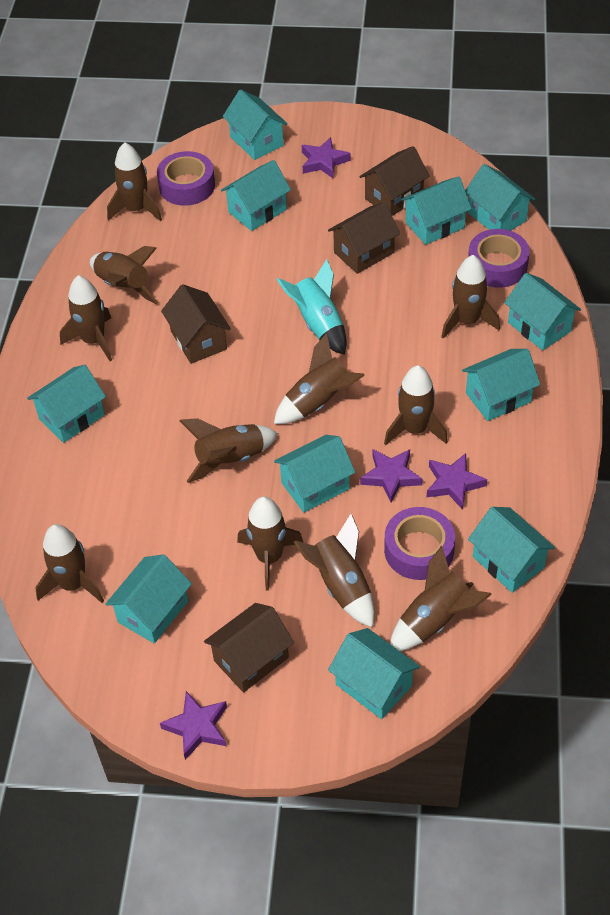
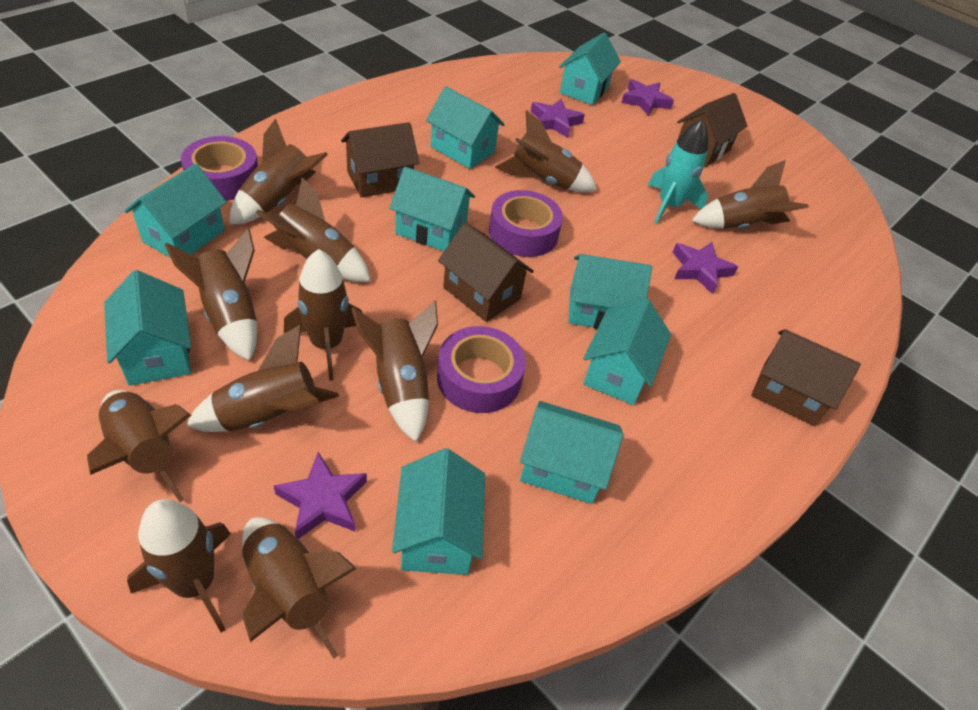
turquoise house: 11 -> 9

